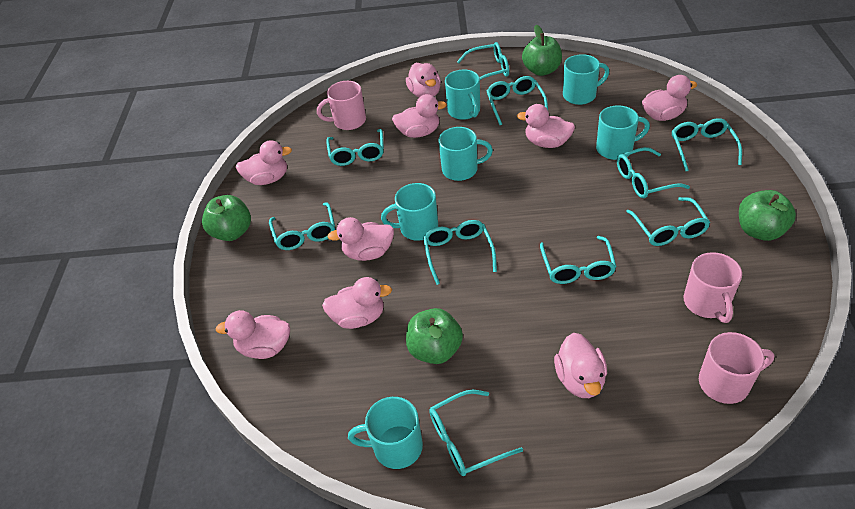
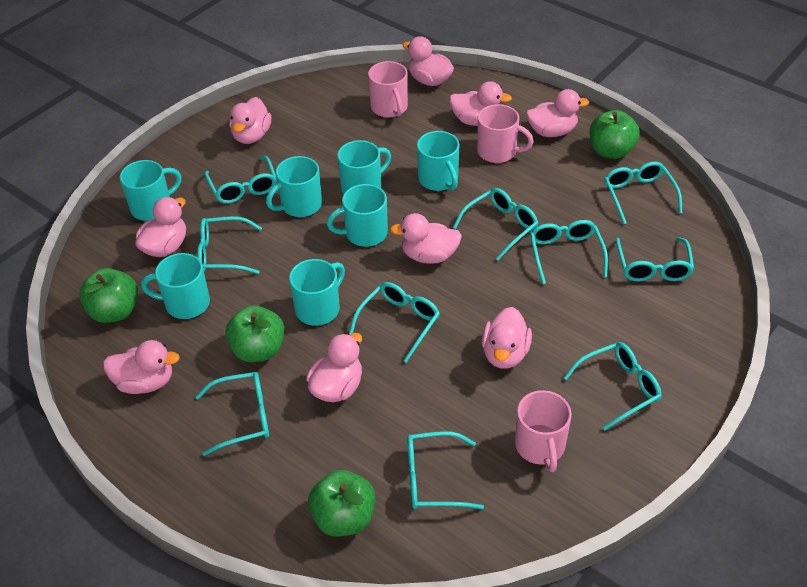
turquoise mug: 6 -> 7

